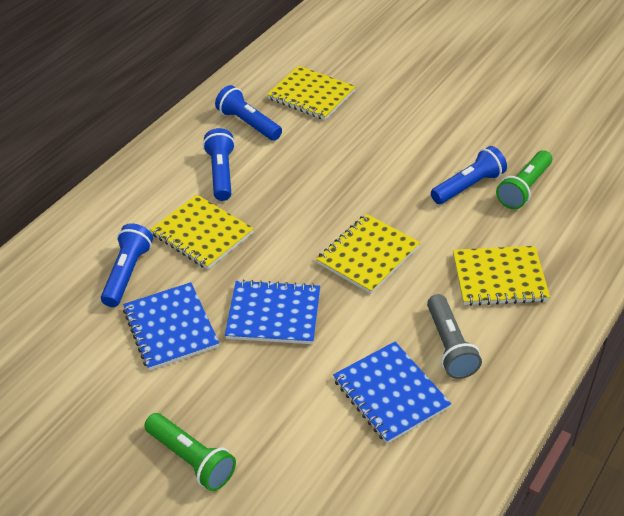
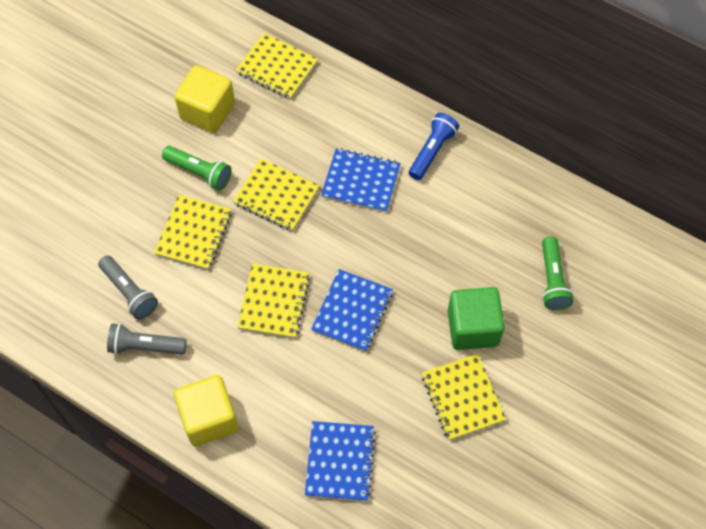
blue flashlight: 4 -> 1
green cube: 0 -> 1
grey flashlight: 1 -> 2
yellow cube: 0 -> 2
yellow notebook: 4 -> 5

